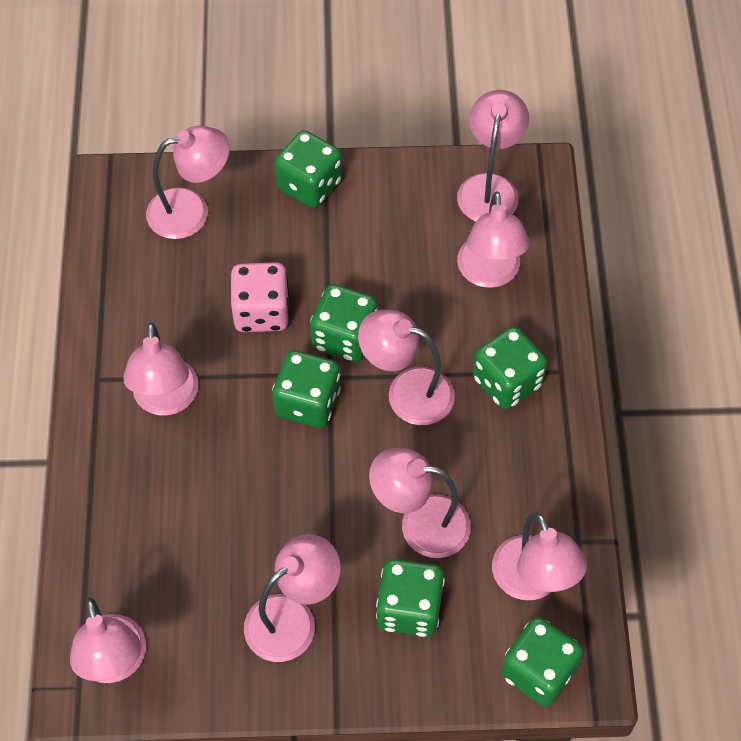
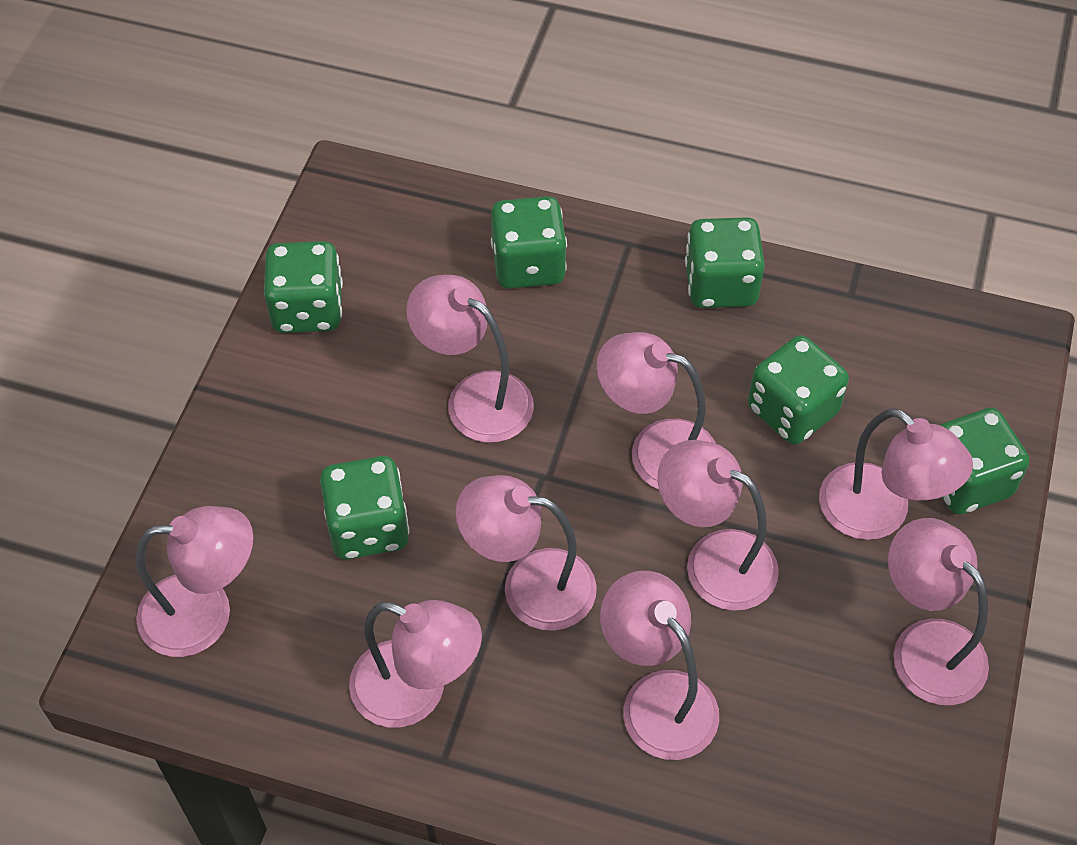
pink dice: 1 -> 0

